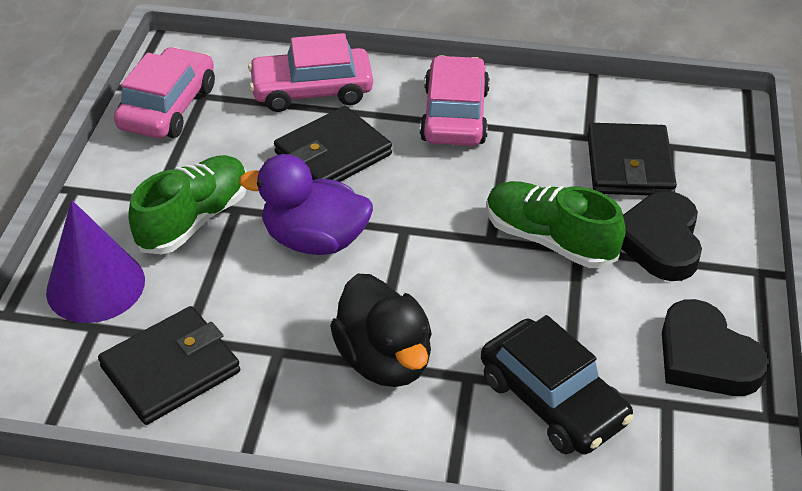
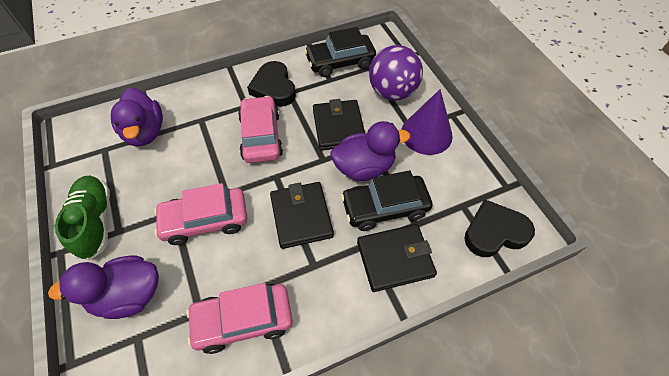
black car: 1 -> 2
black duck: 1 -> 0
green shoe: 2 -> 1
purple ball: 0 -> 1
purple duck: 1 -> 3

